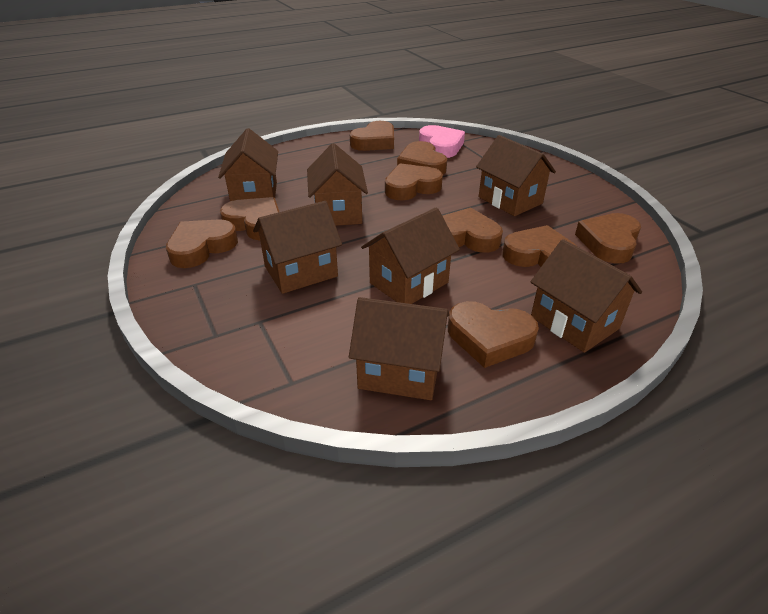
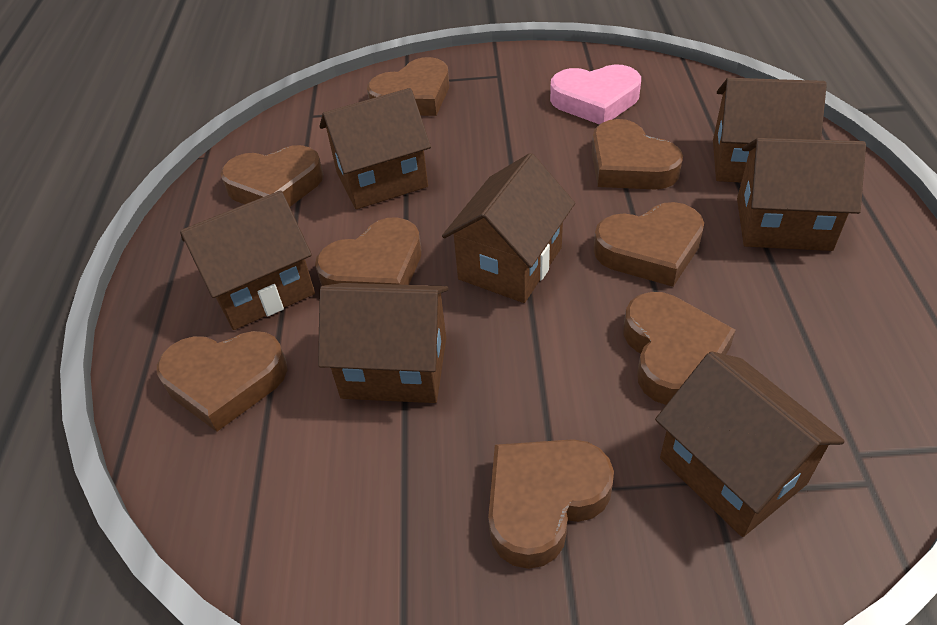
brown heart: 9 -> 8

